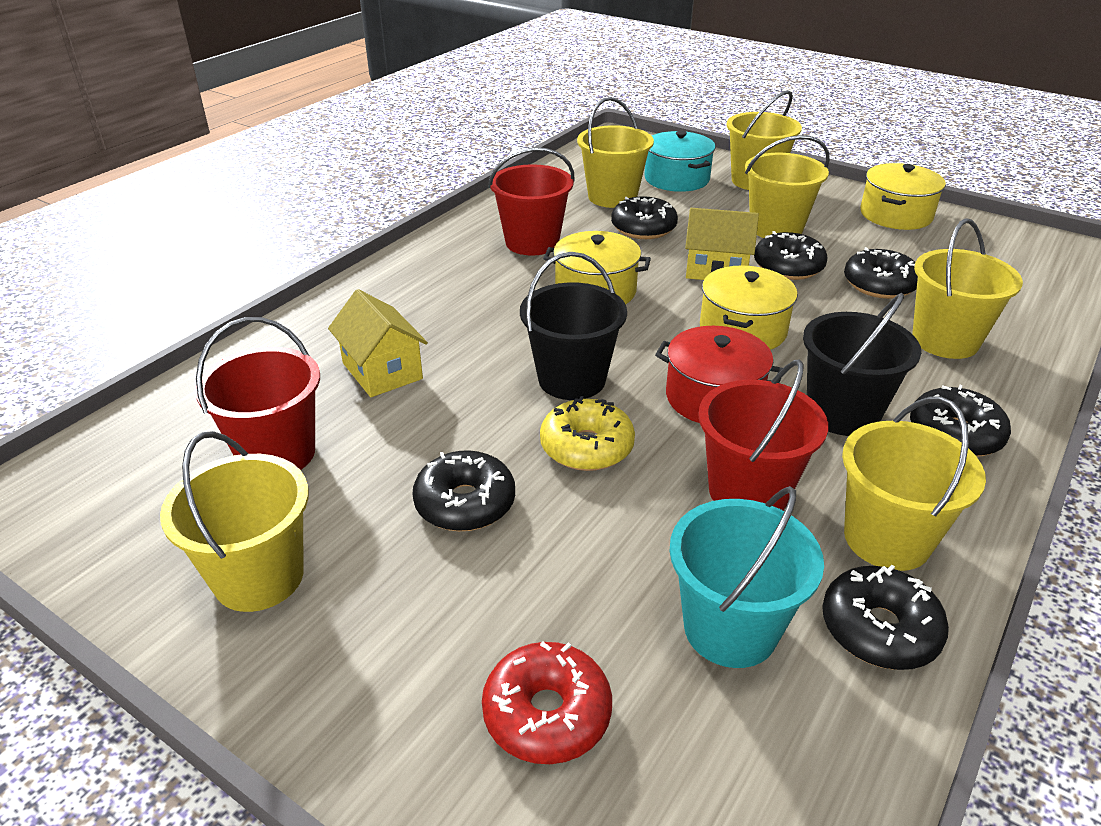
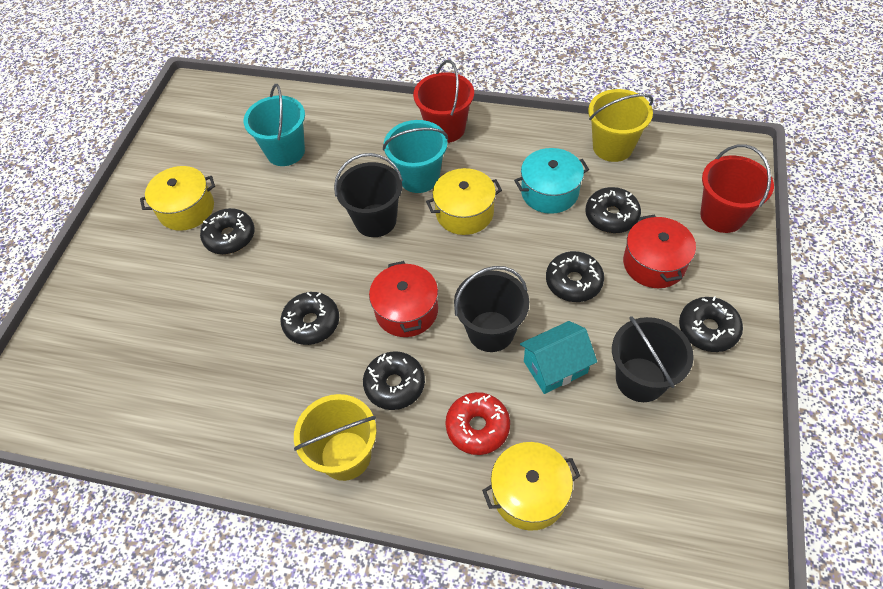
black bucket: 2 -> 3
red bucket: 3 -> 2
red pot: 1 -> 2
turquoise bucket: 1 -> 2
turquoise house: 0 -> 1
yellow bucket: 6 -> 2
yellow donut: 1 -> 0
yellow house: 2 -> 0

